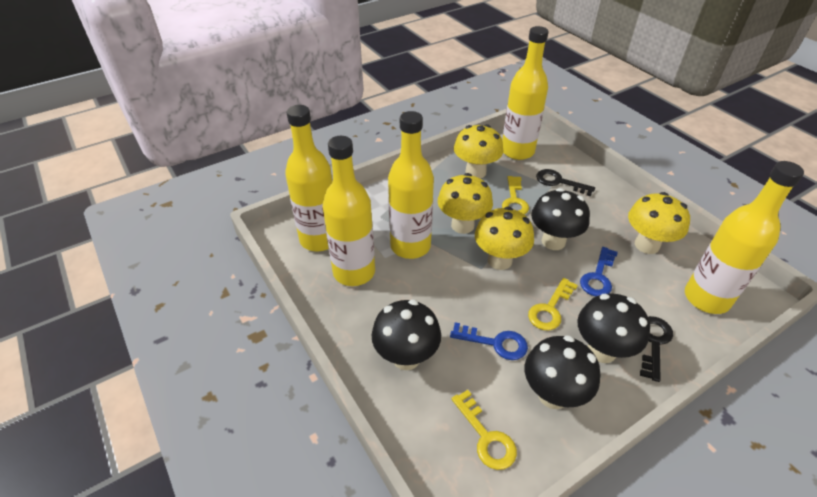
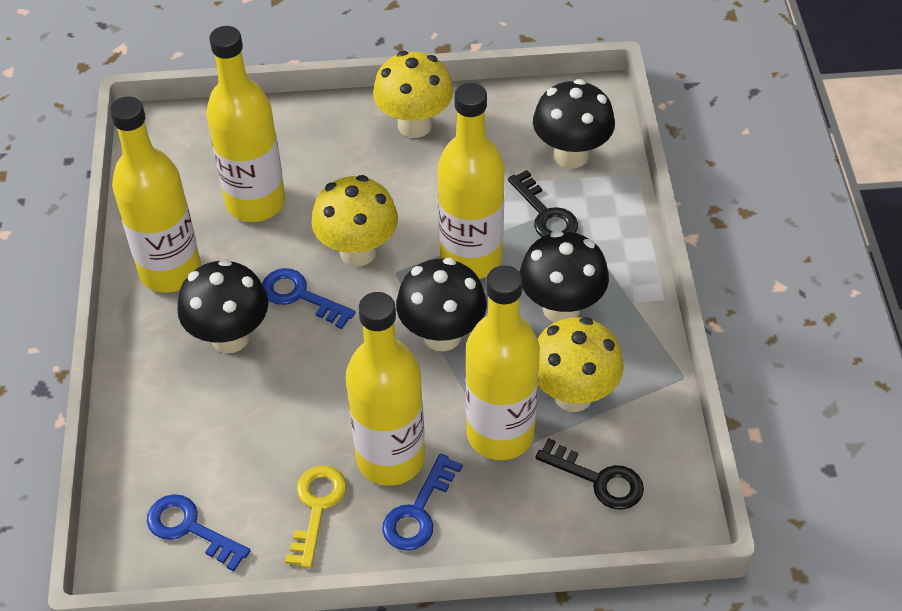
blue key: 2 -> 3
yellow key: 3 -> 1
yellow mushroom: 4 -> 3

